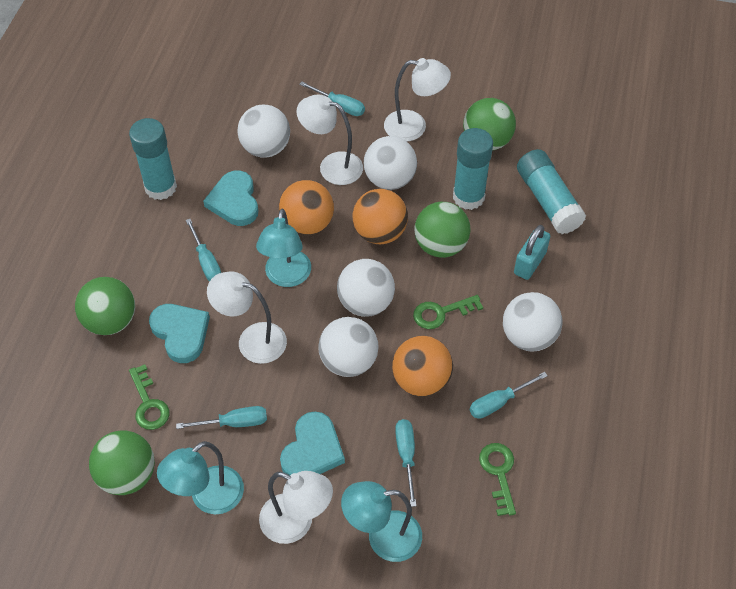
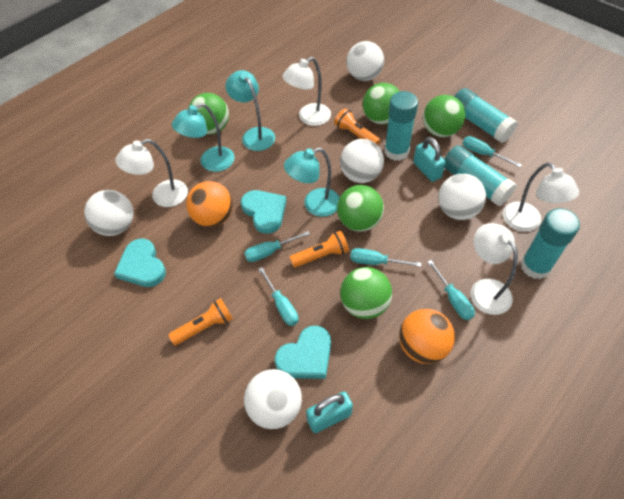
green ball: 4 -> 5
green key: 3 -> 0
orange ball: 3 -> 2
orange flashlight: 0 -> 3
turquoise glue stick: 3 -> 4
turquoise padlock: 1 -> 2

